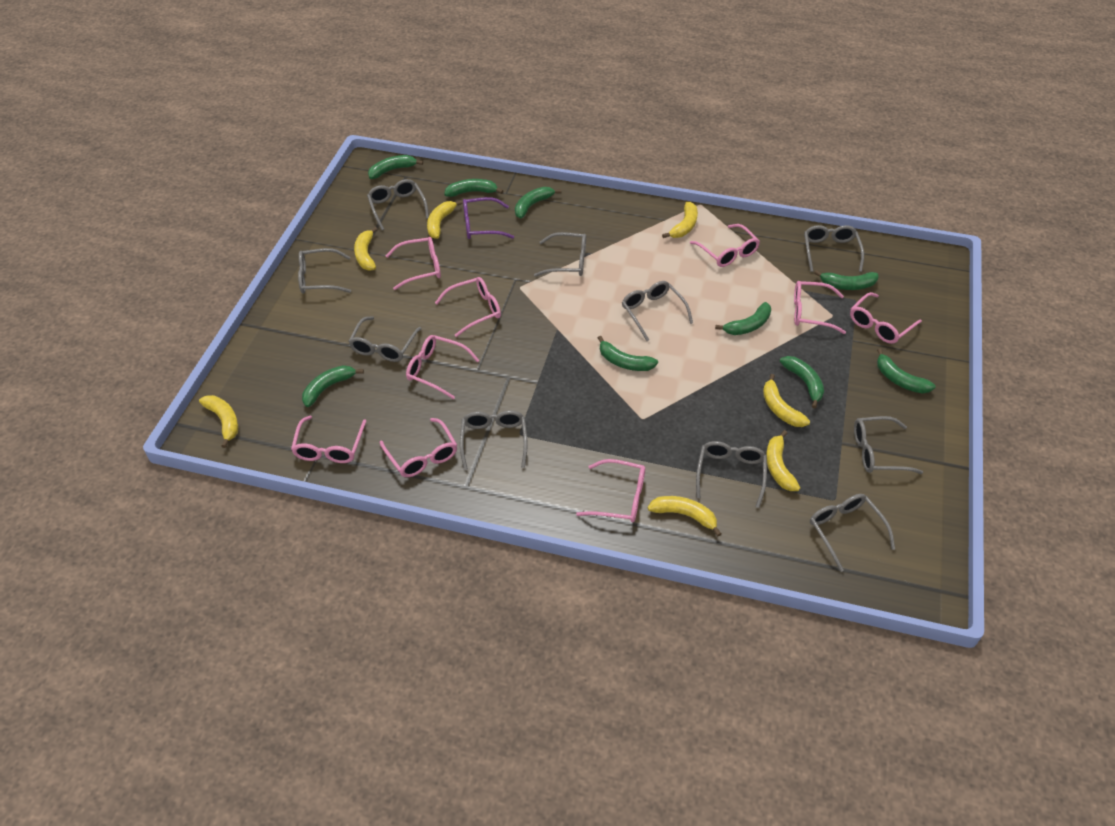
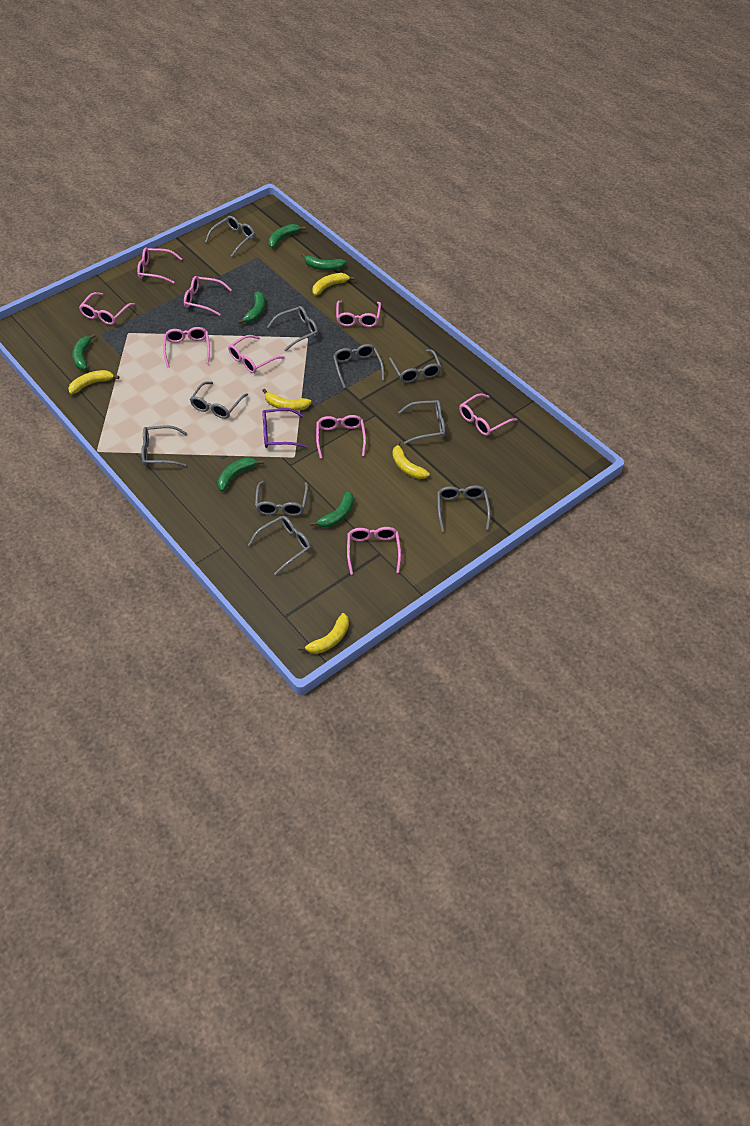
green banana: 9 -> 6
yellow banana: 7 -> 5

